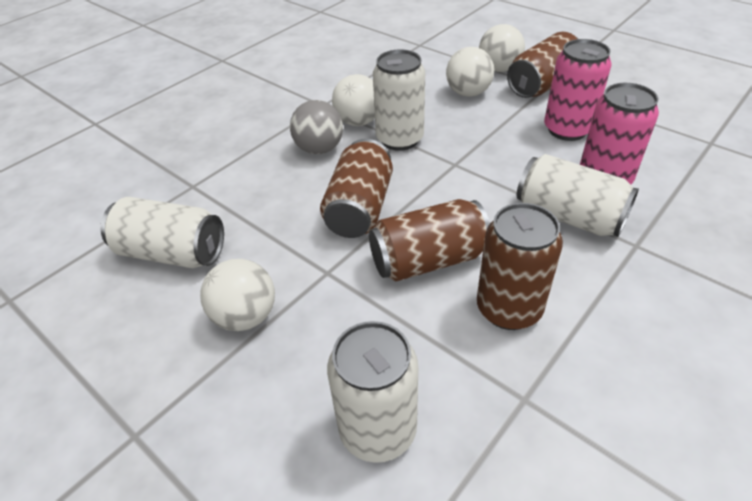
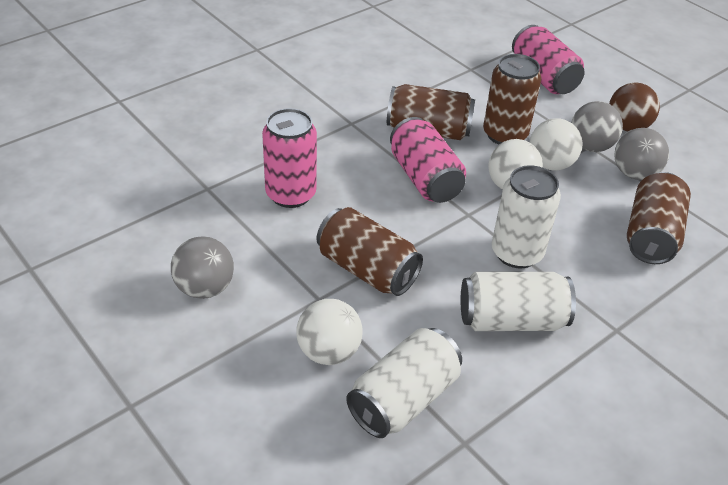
brown ball: 0 -> 1
grey ball: 1 -> 3
pink can: 2 -> 3
white ball: 4 -> 3
white can: 4 -> 3

